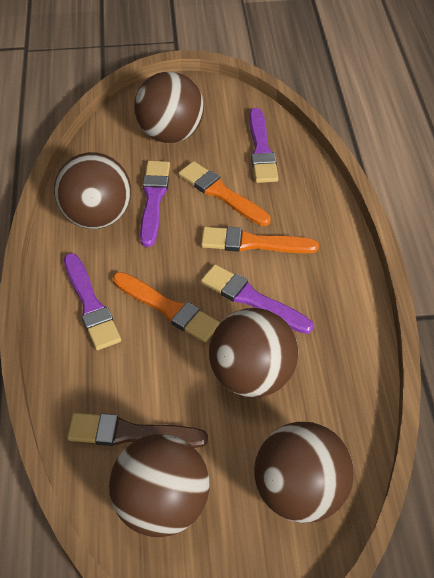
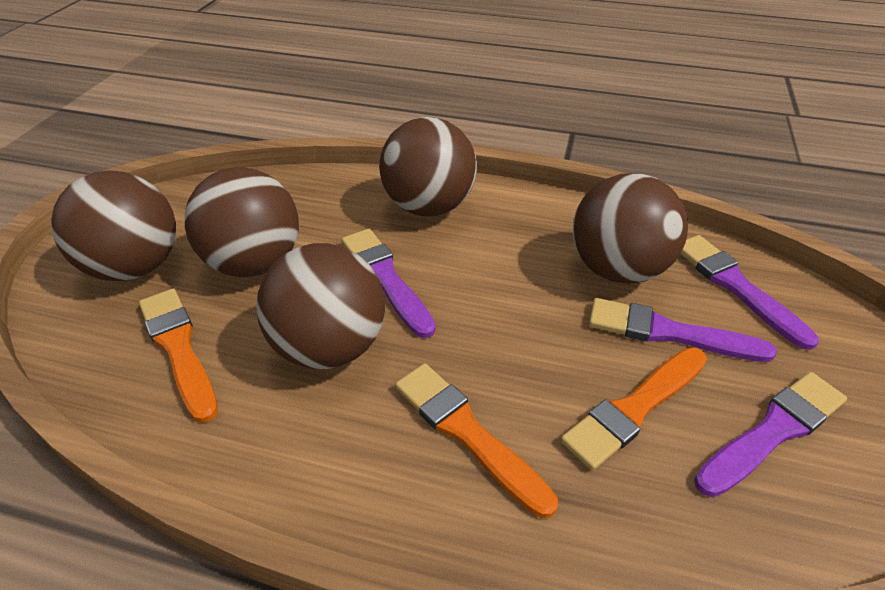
brown brush: 1 -> 0

